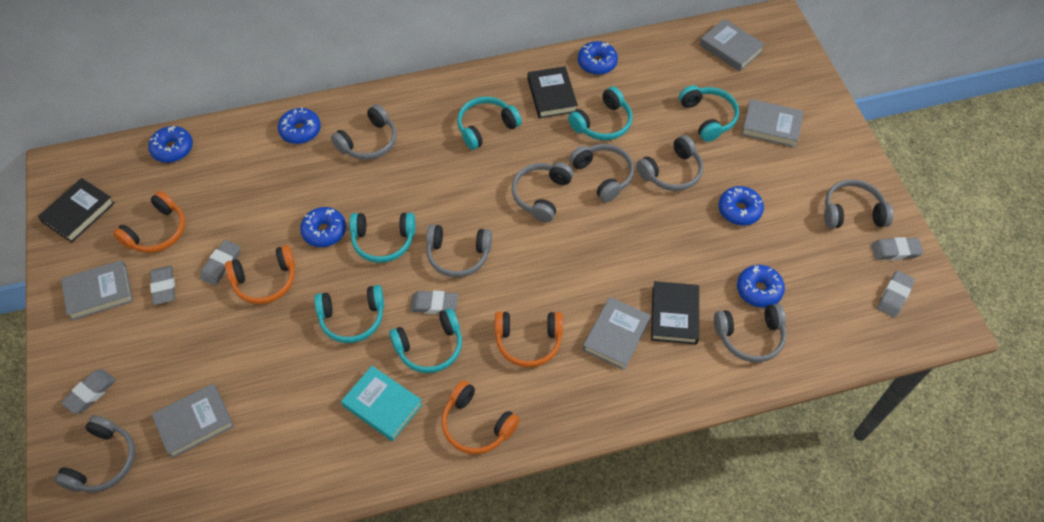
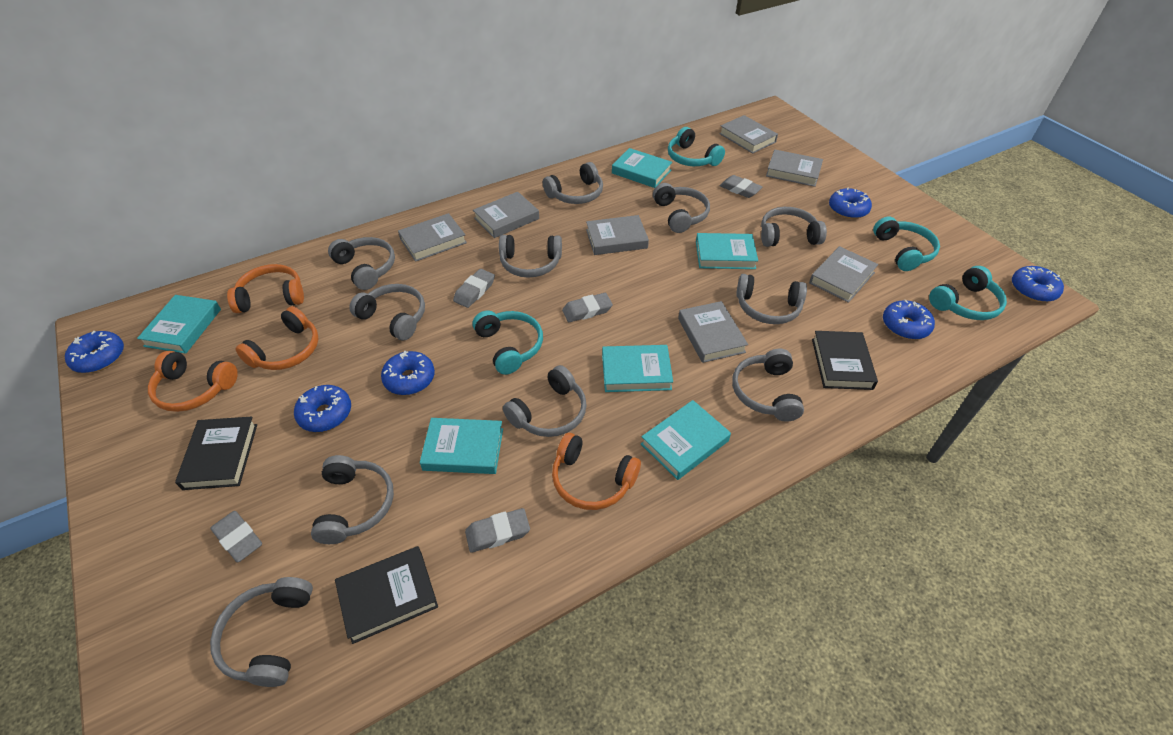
grey book: 5 -> 7
grey eraser: 6 -> 5
grey headphones: 8 -> 11
turquoise book: 1 -> 6
turquoise headphones: 6 -> 4

